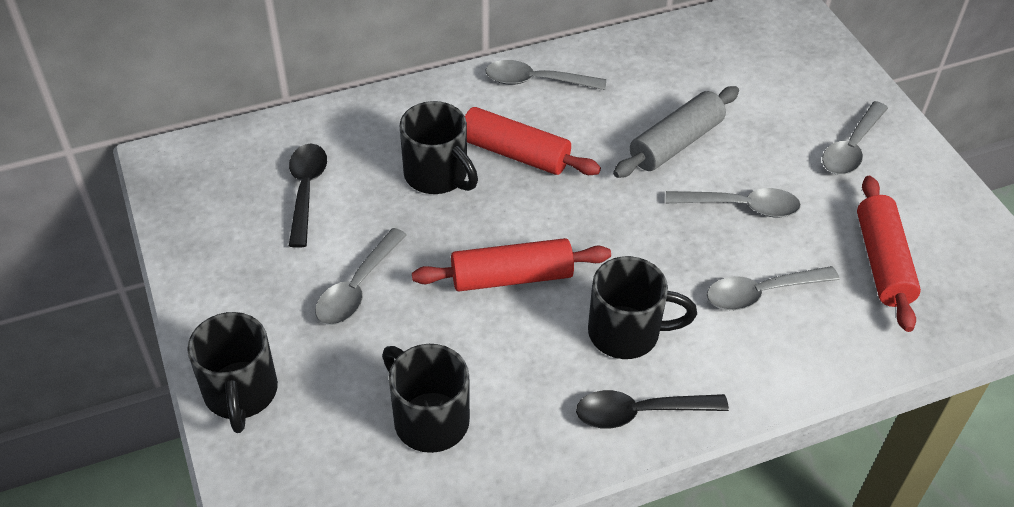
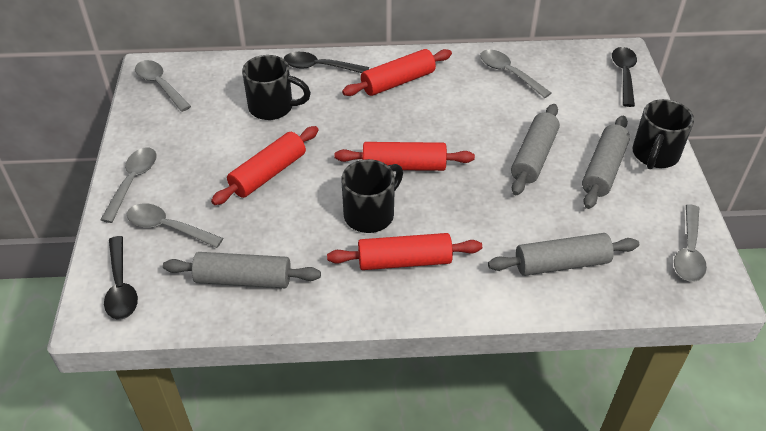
black mug: 4 -> 3
black spoon: 2 -> 3
grey rolling pin: 1 -> 4
red rolling pin: 3 -> 4

